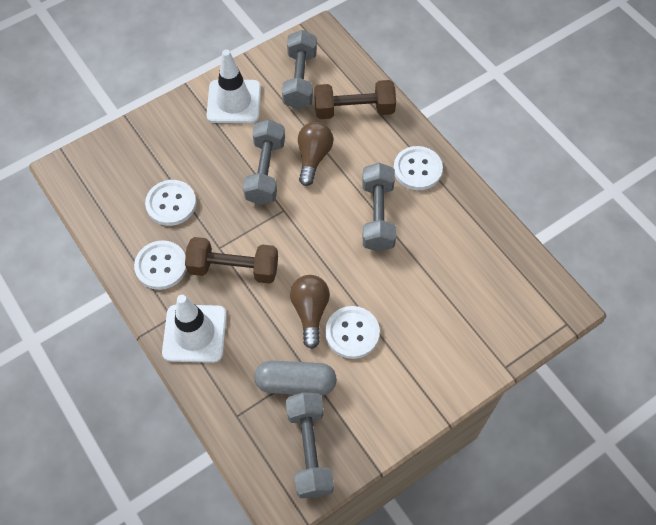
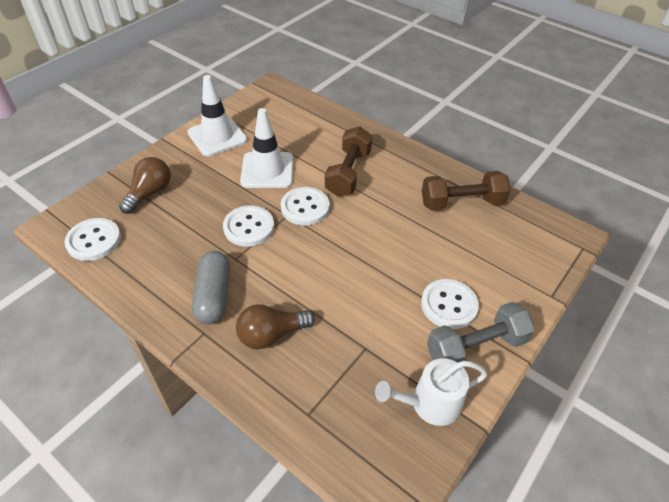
grey dumbbell: 4 -> 1
white watering can: 0 -> 1

